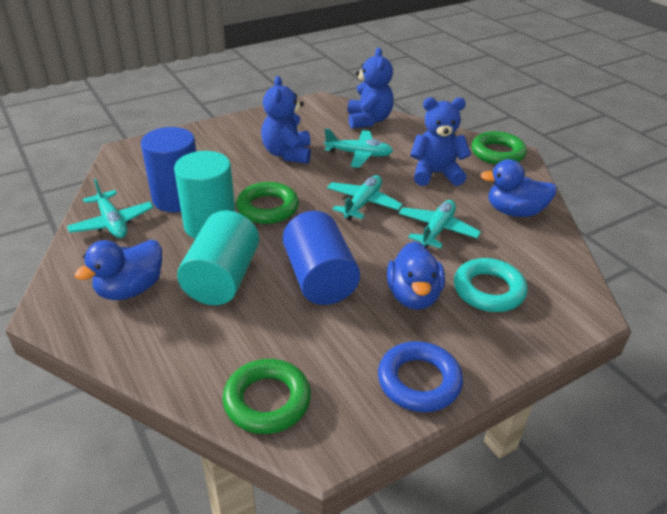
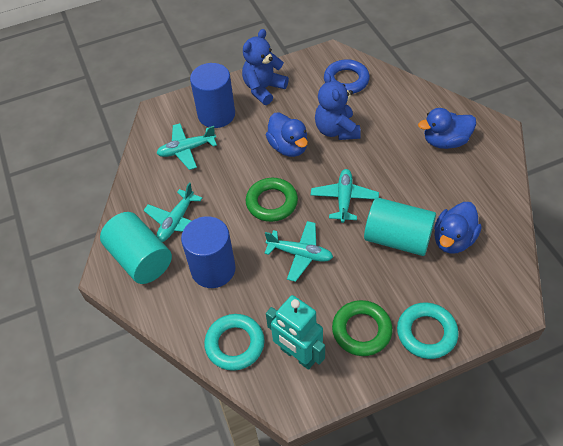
blue teddy bear: 3 -> 2
green ring: 3 -> 2
turquoise ring: 1 -> 2
turquoise robot: 0 -> 1

